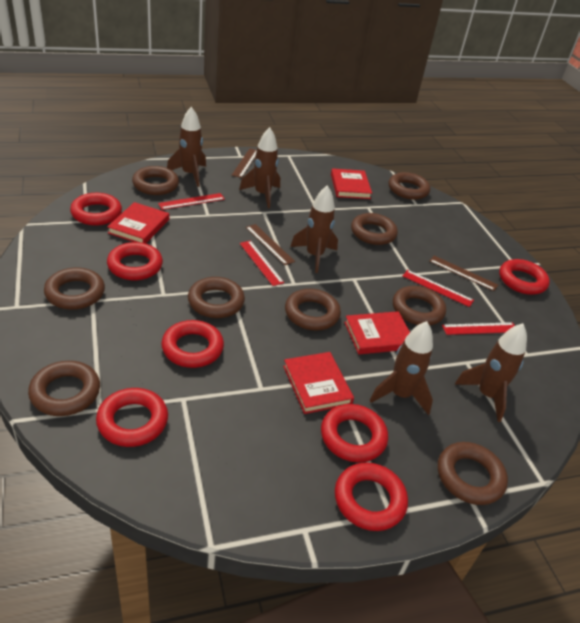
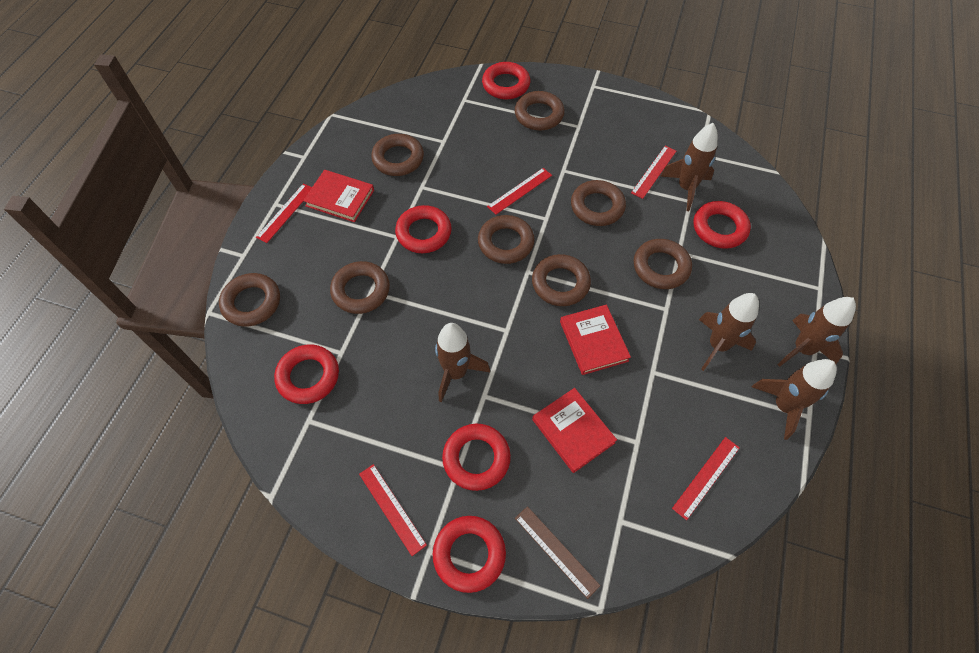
brown ring: 9 -> 8
brown ruler: 3 -> 1
red book: 4 -> 3
red ring: 7 -> 6
red ruler: 4 -> 5

